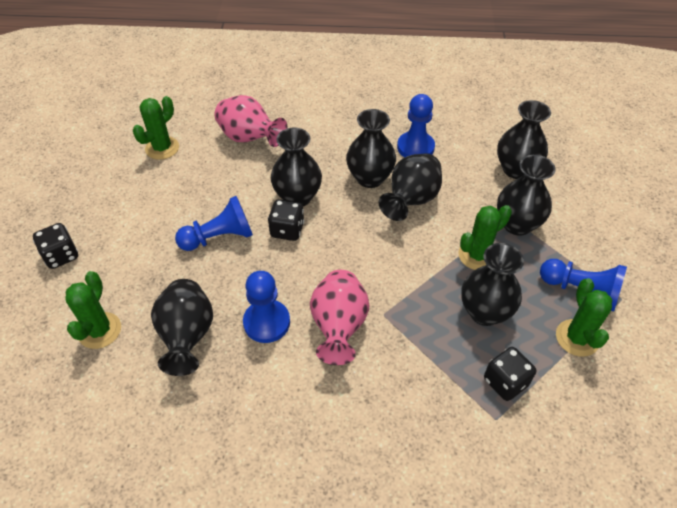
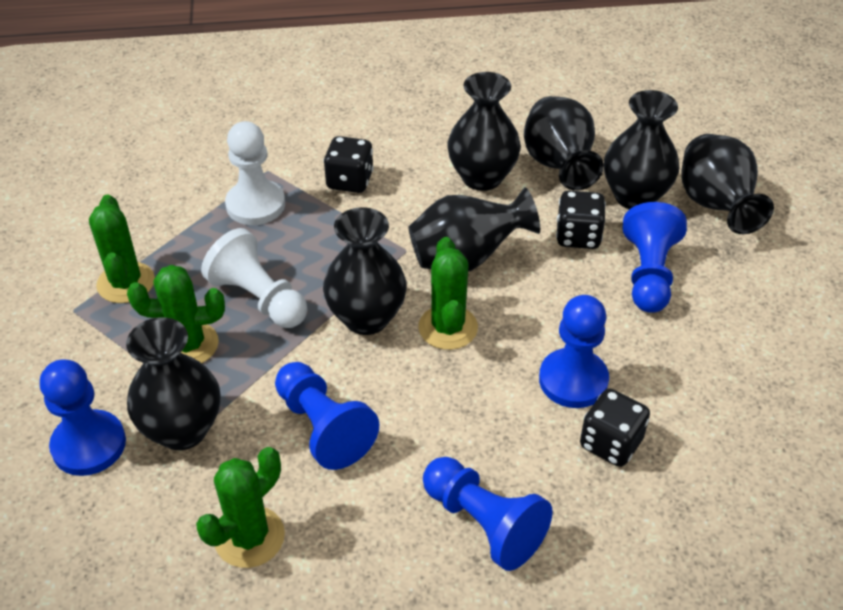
blue pawn: 4 -> 5
pink vase: 2 -> 0
white pawn: 0 -> 2

